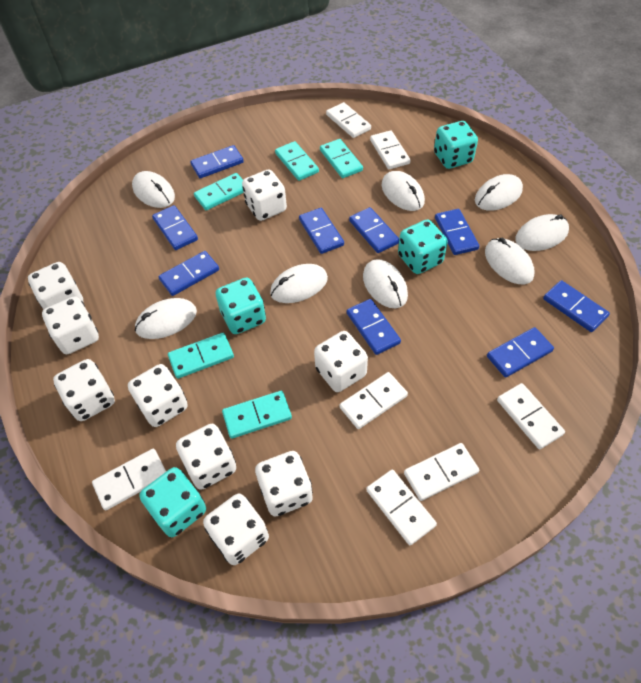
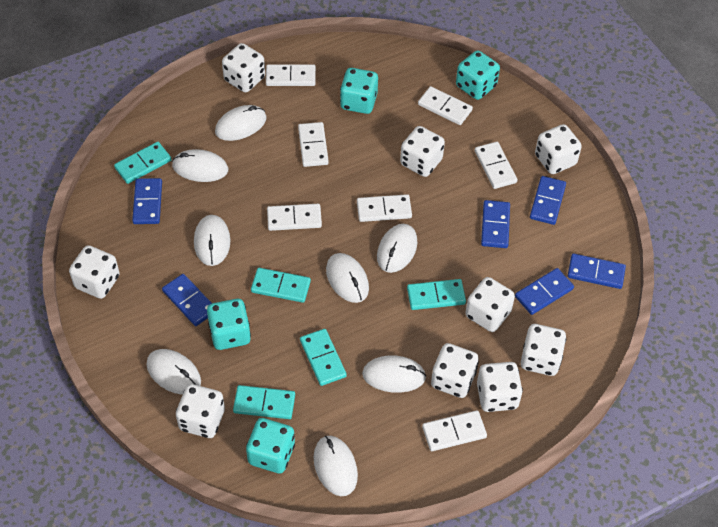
blue domino: 9 -> 6

